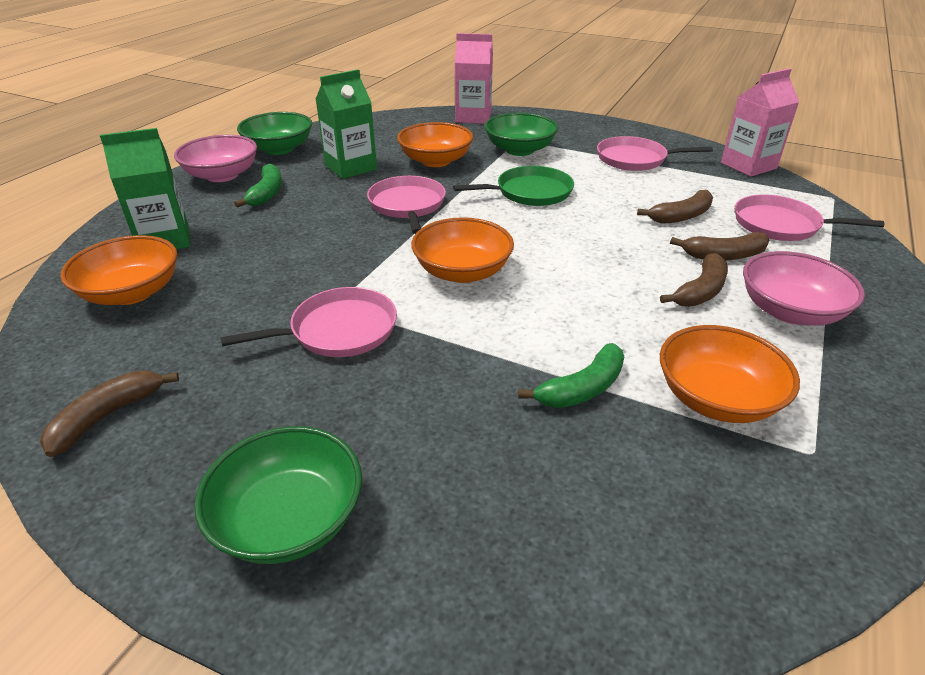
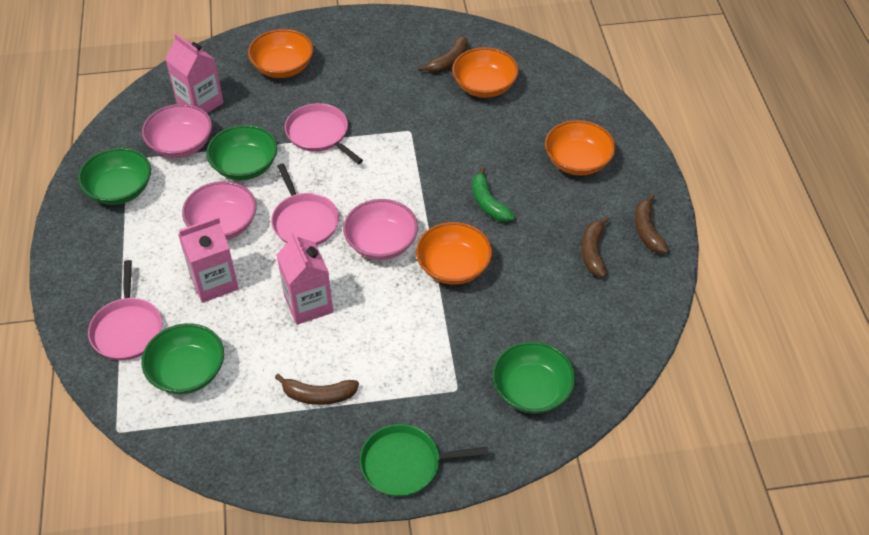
green banana: 2 -> 1
green bowl: 3 -> 4
green carton: 2 -> 0
pink bowl: 2 -> 3
pink carton: 2 -> 3
pink pan: 4 -> 3

